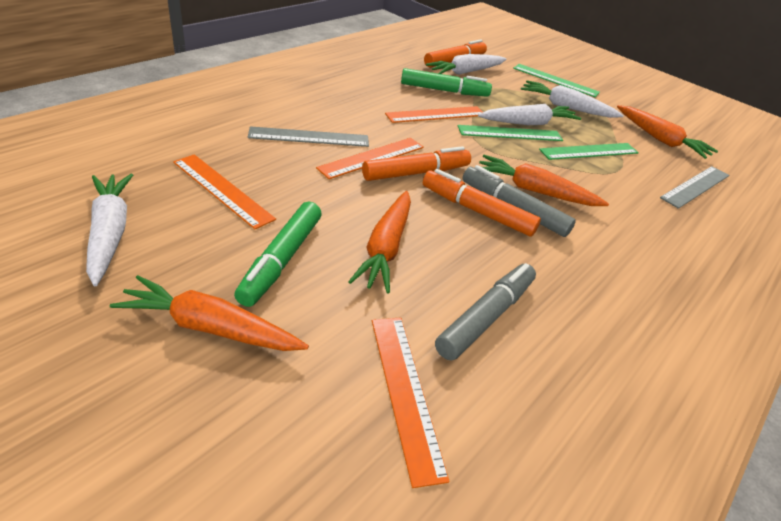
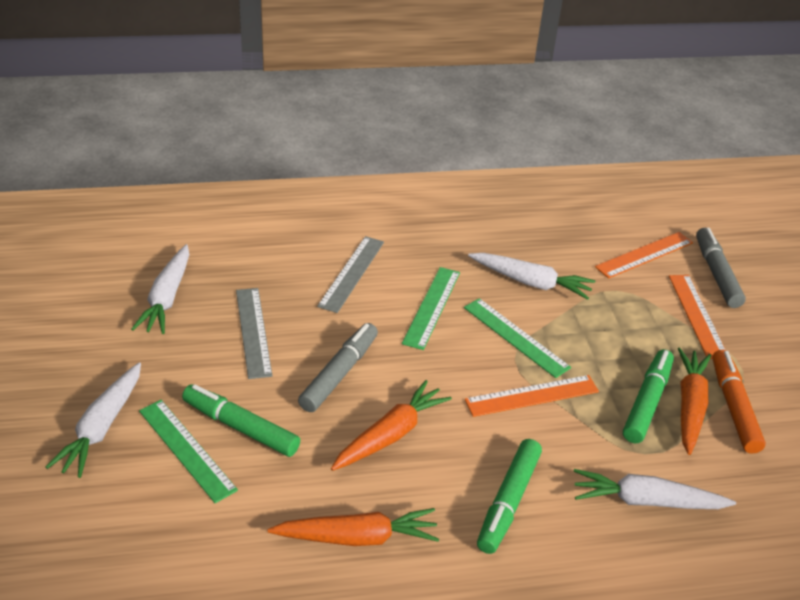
green marker: 2 -> 3
orange carrot: 4 -> 3
orange marker: 3 -> 1
orange ruler: 4 -> 3

